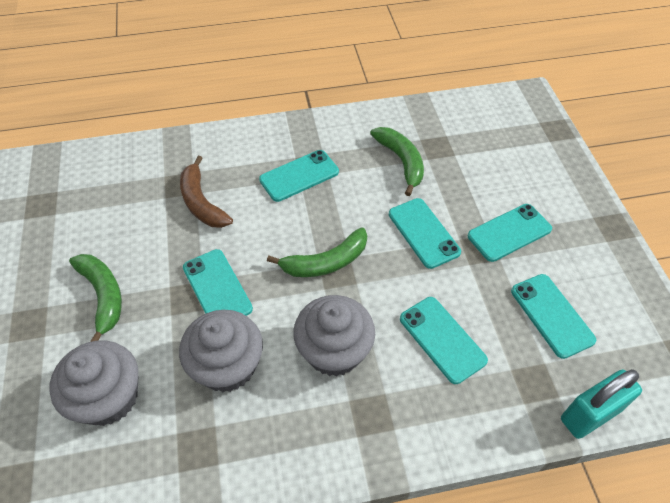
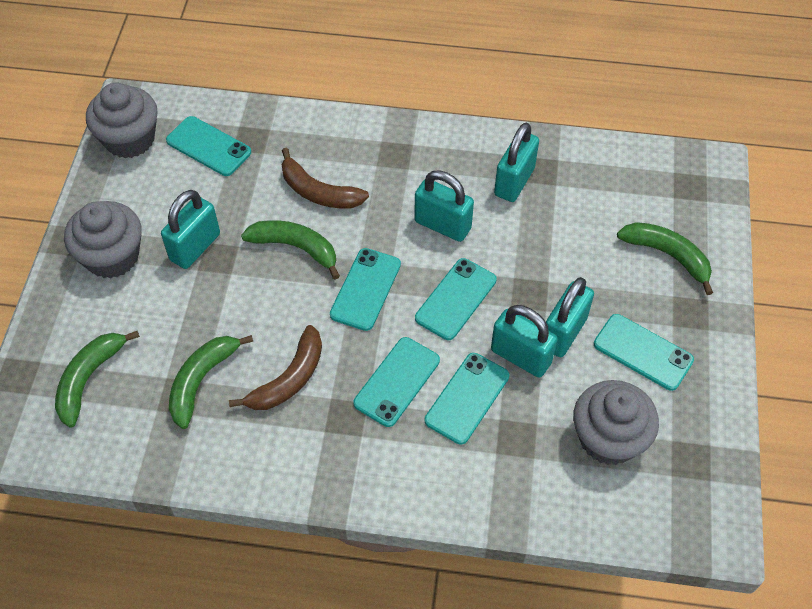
brown banana: 1 -> 2
green banana: 3 -> 4
turquoise padlock: 1 -> 5

